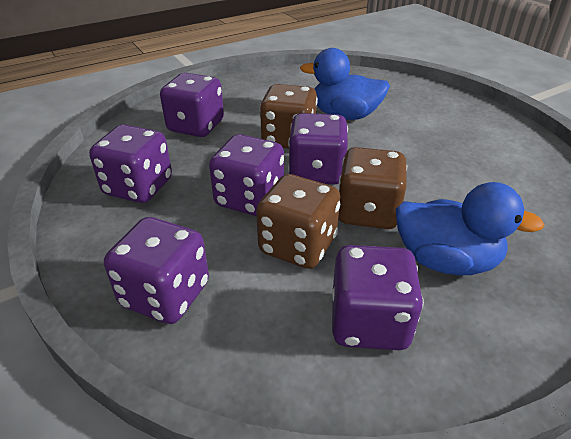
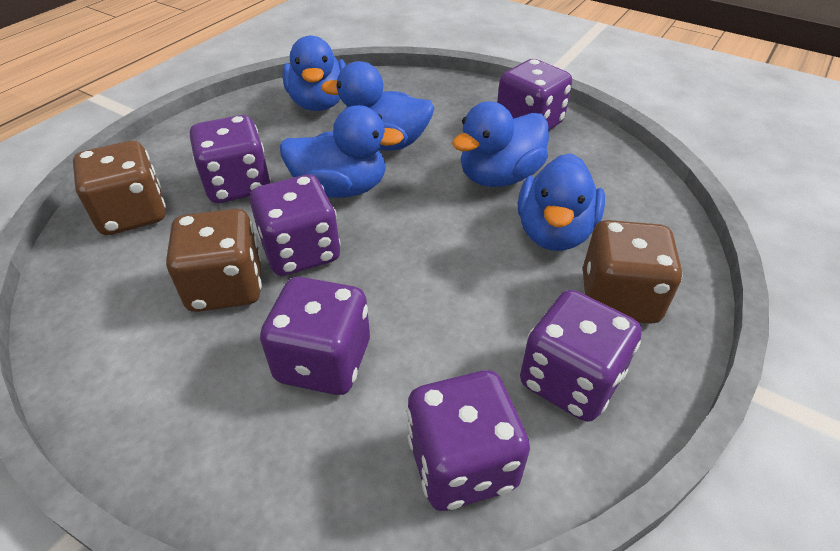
blue duck: 2 -> 5

